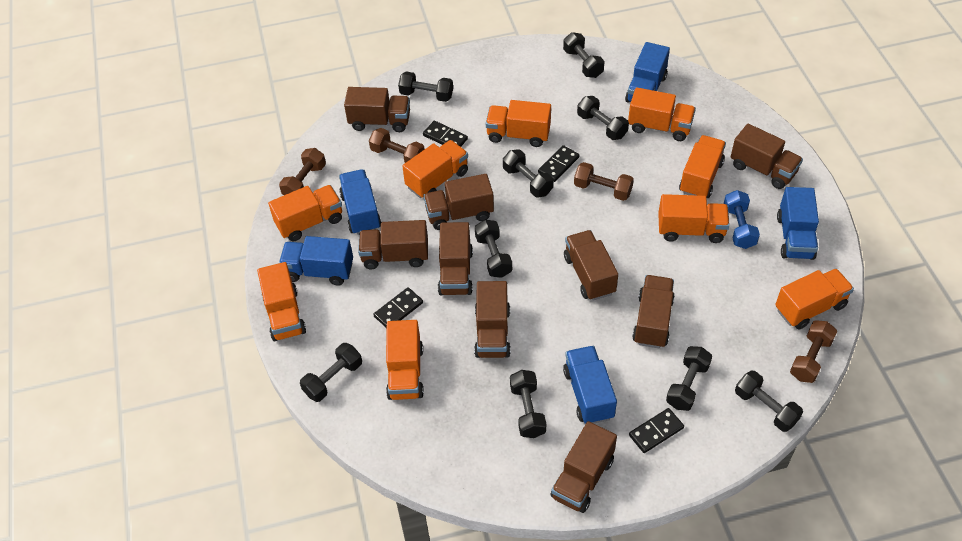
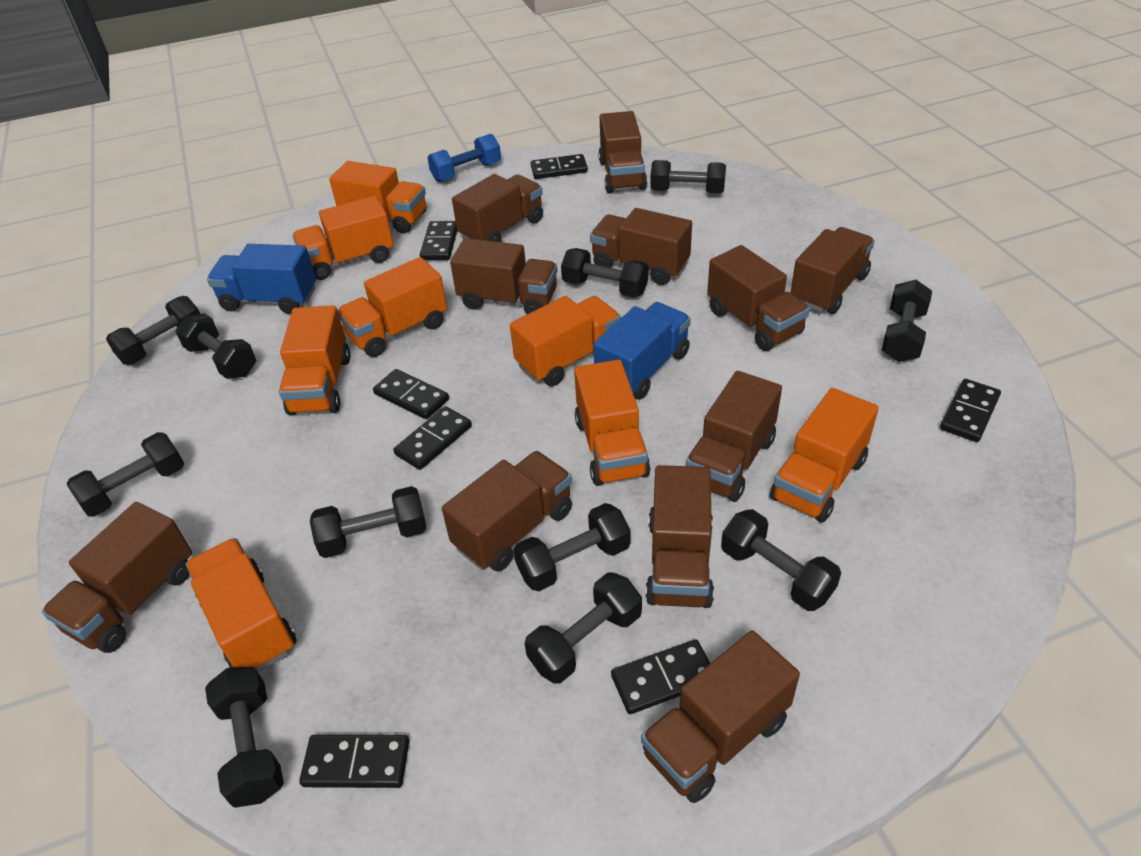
black domino: 4 -> 7
black dumbbell: 9 -> 11
blue truck: 5 -> 2
brown dumbbell: 4 -> 0
brown truck: 9 -> 11
orange truck: 9 -> 8

